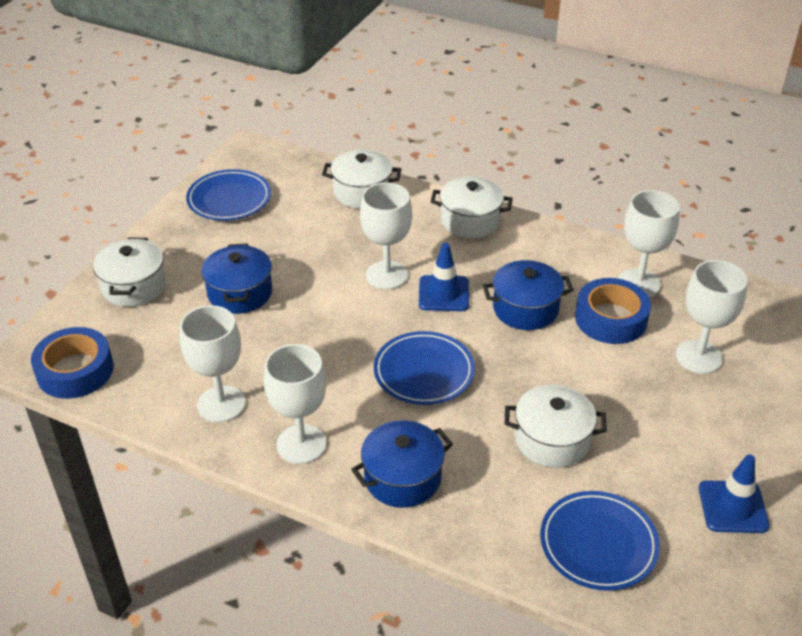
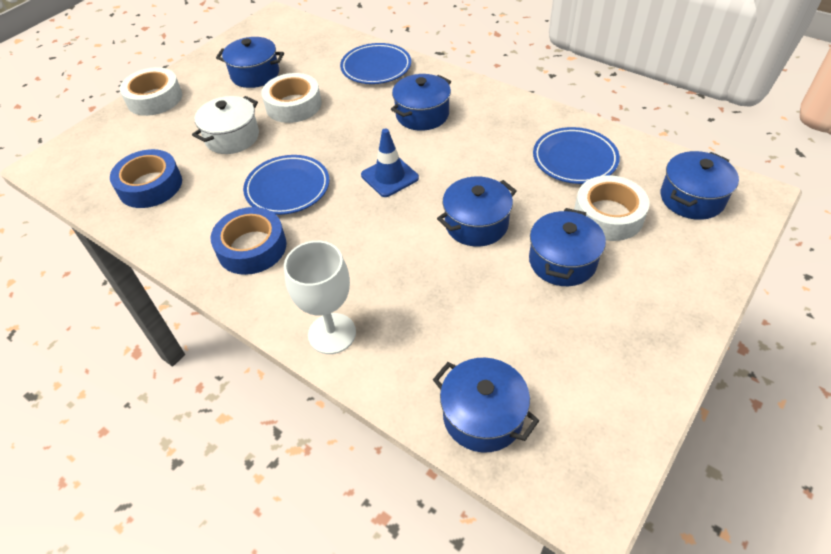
blue pot: 3 -> 6
blue traffic cone: 2 -> 1
white goblet: 5 -> 1
white pot: 4 -> 1
white tape: 0 -> 3

